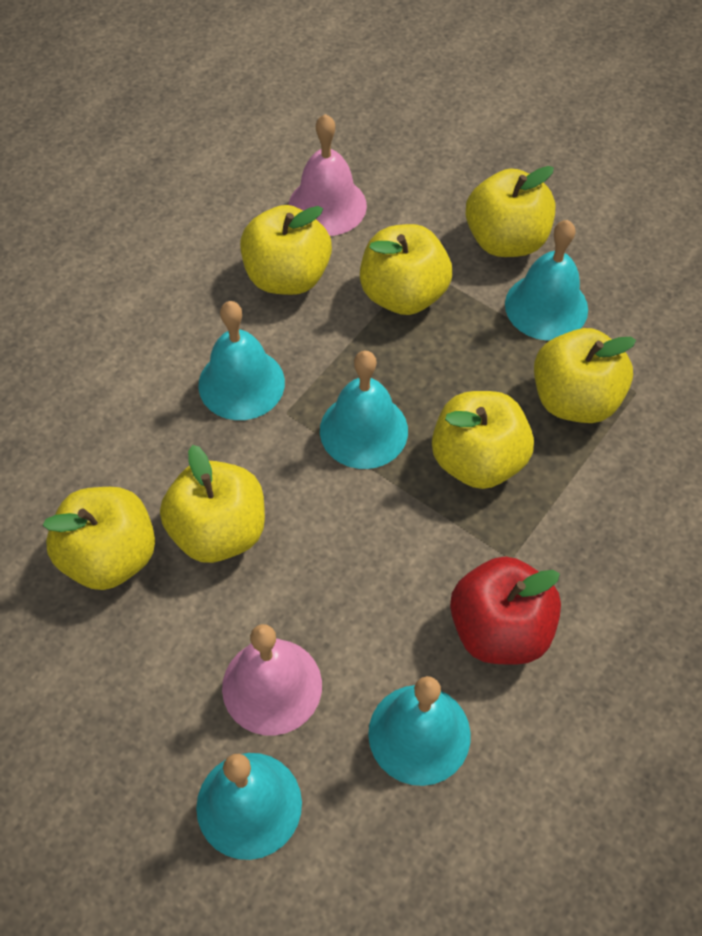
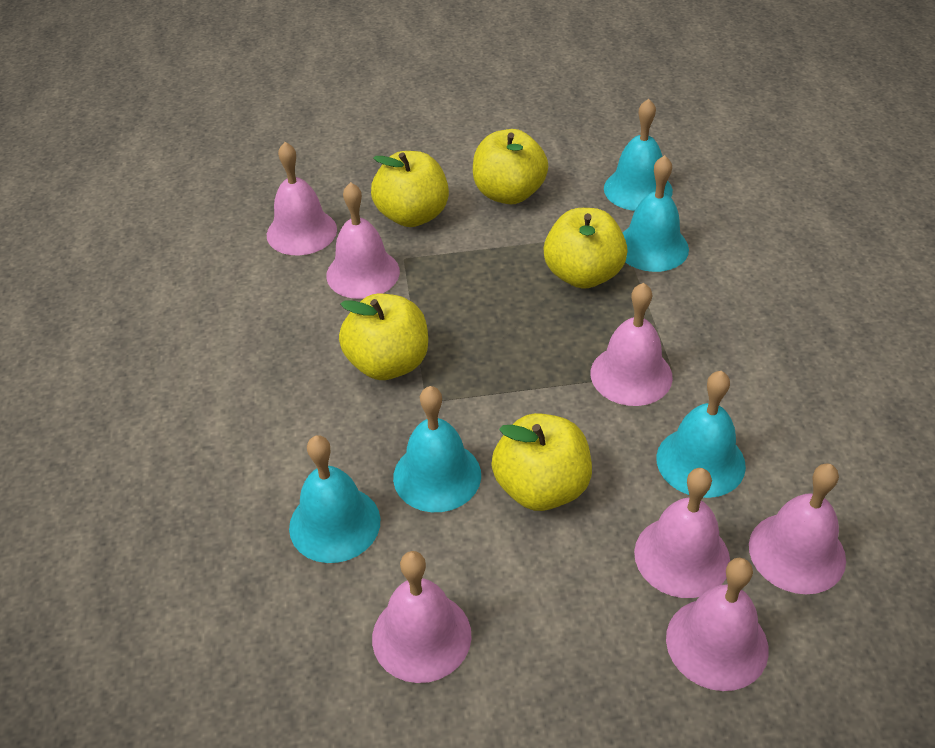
pink bell: 2 -> 7
red apple: 1 -> 0
yellow apple: 7 -> 5

